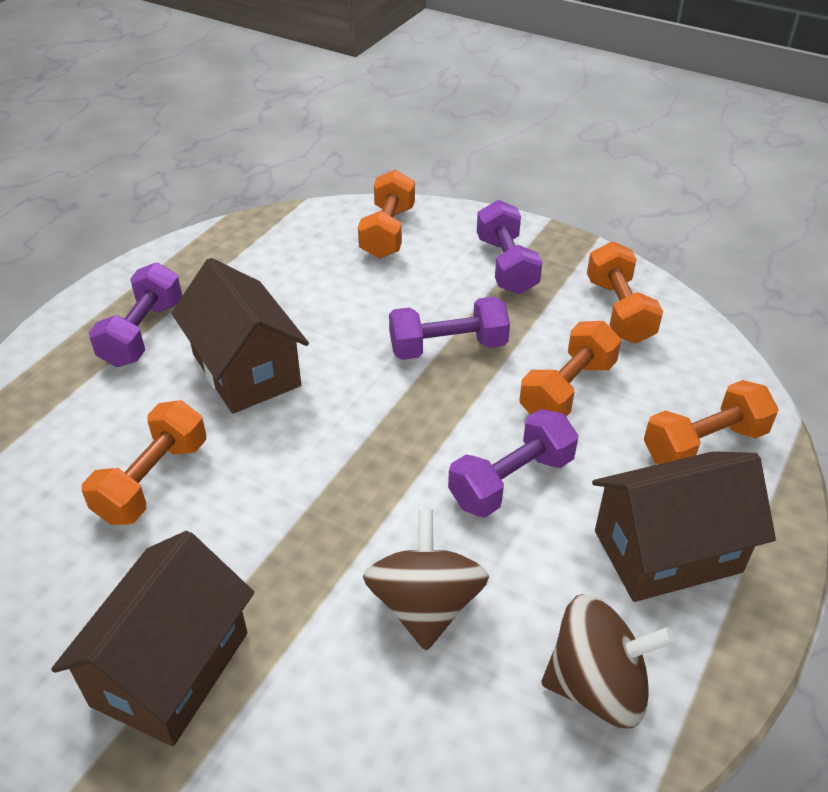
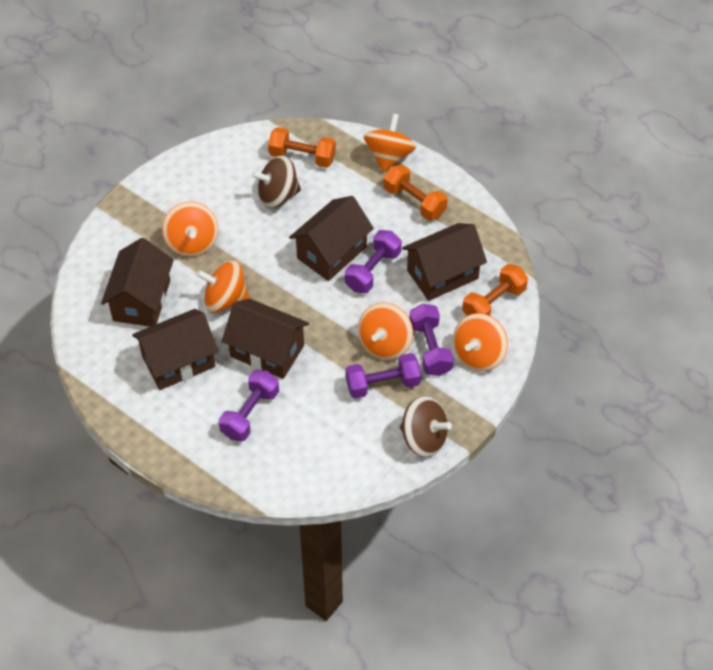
brown house: 3 -> 5
orange dumbbell: 5 -> 3
orange spinning top: 0 -> 5

